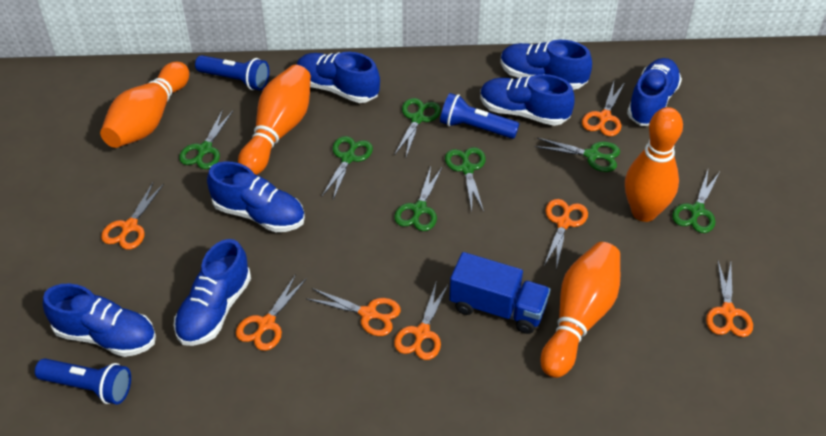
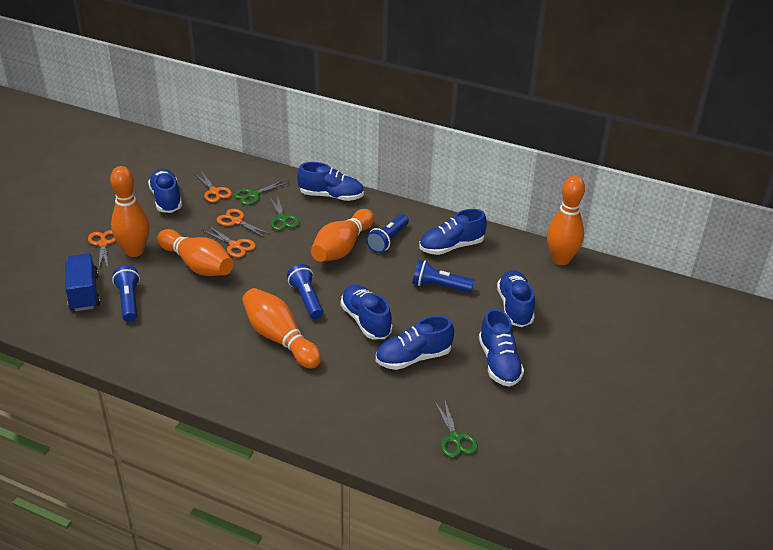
blue flashlight: 3 -> 4
green scissors: 7 -> 3
orange bowling pin: 4 -> 5
orange scissors: 7 -> 4

